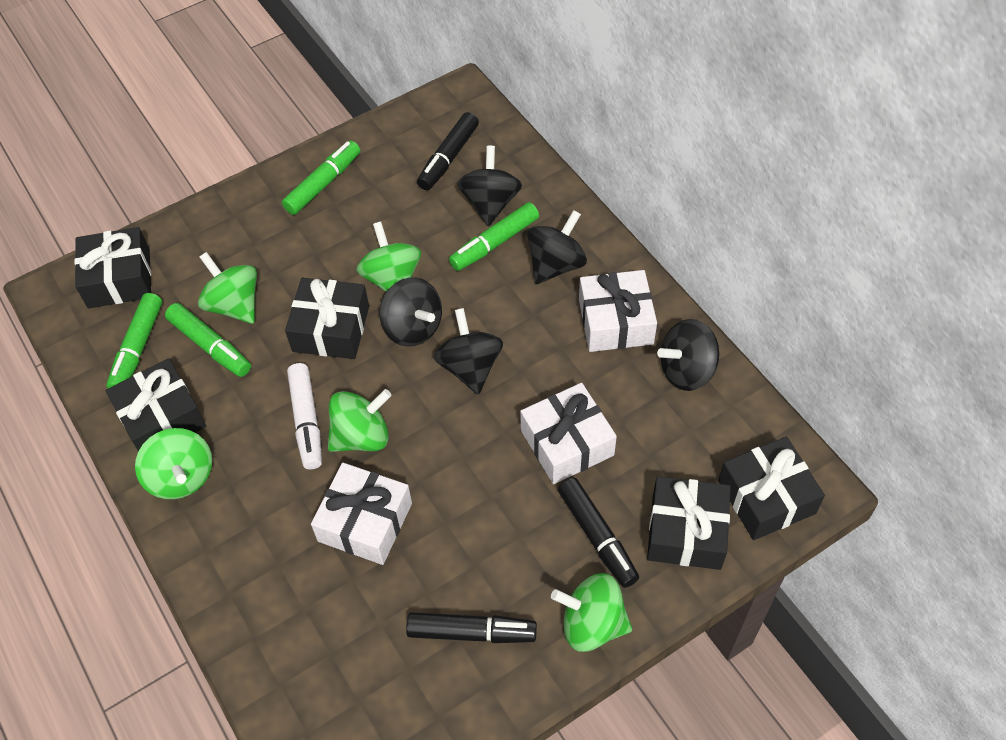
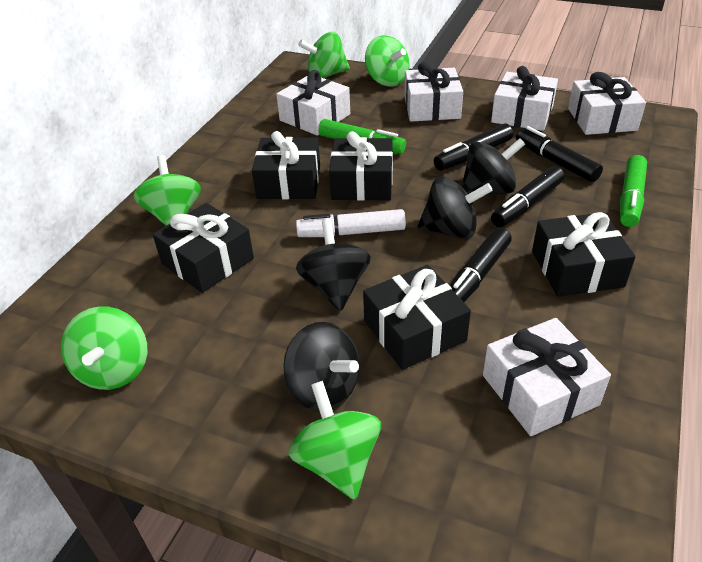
black marker: 3 -> 4
black spinning top: 5 -> 4
green marker: 4 -> 2
white gift: 3 -> 5

